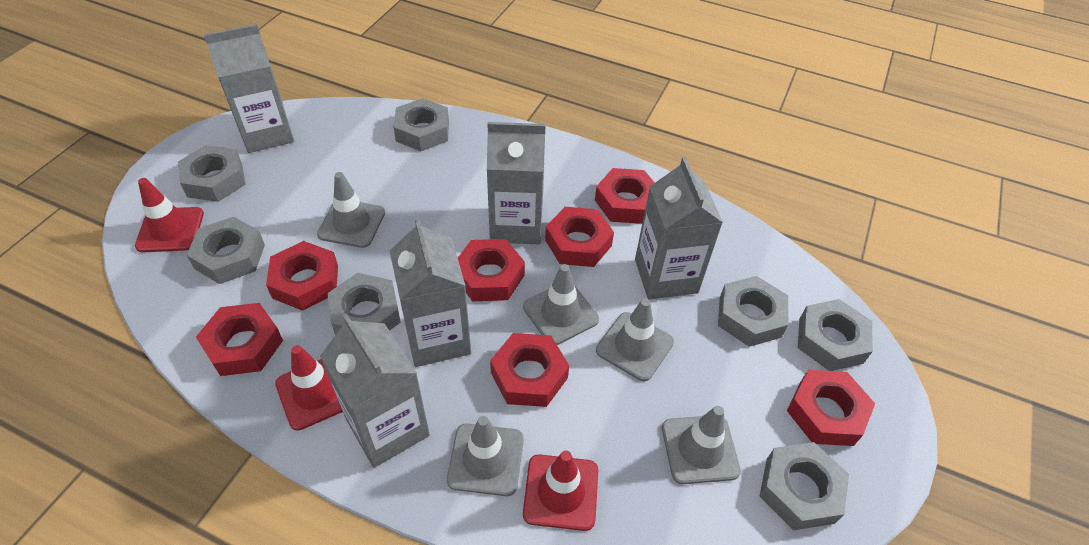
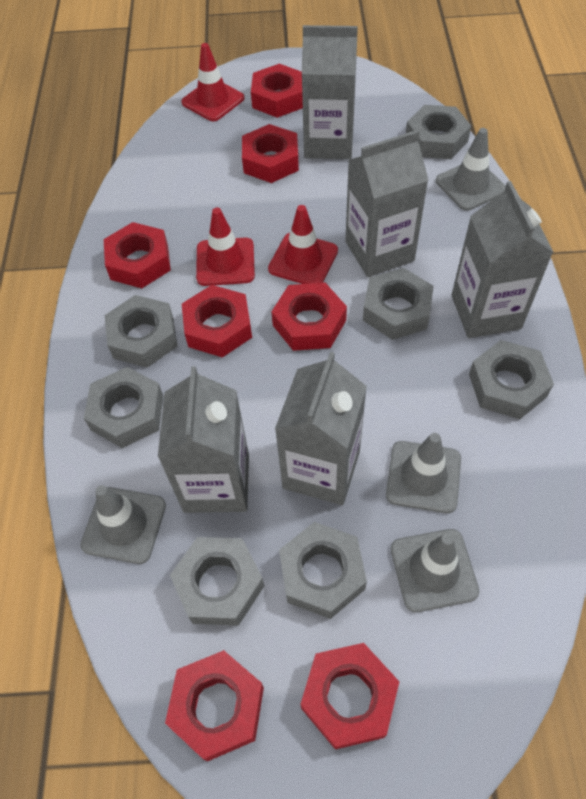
grey traffic cone: 5 -> 4

